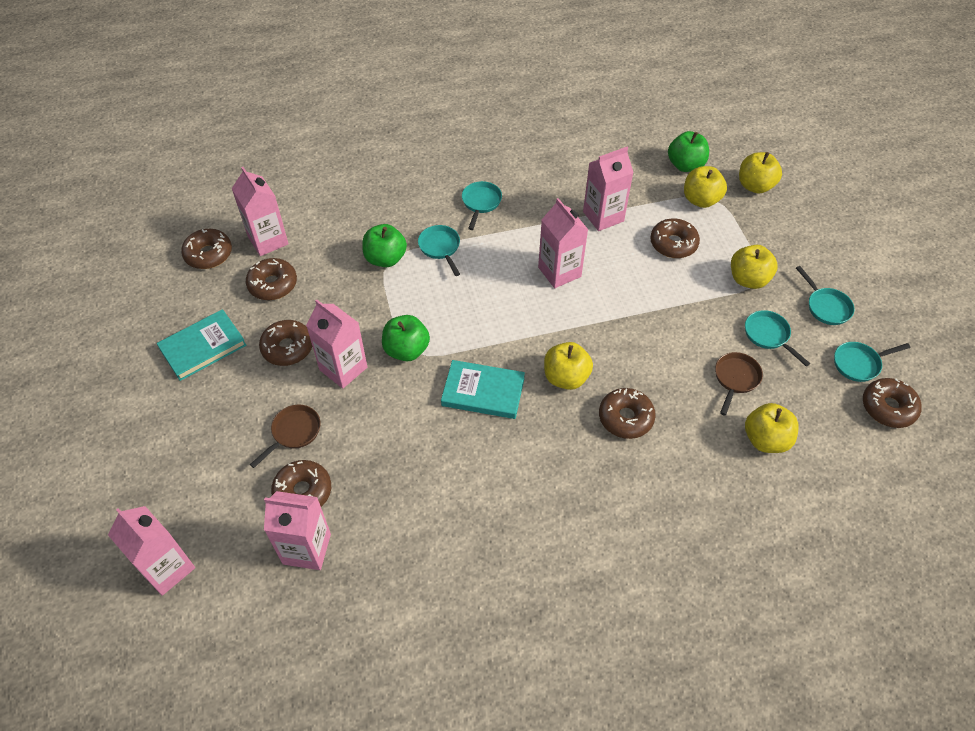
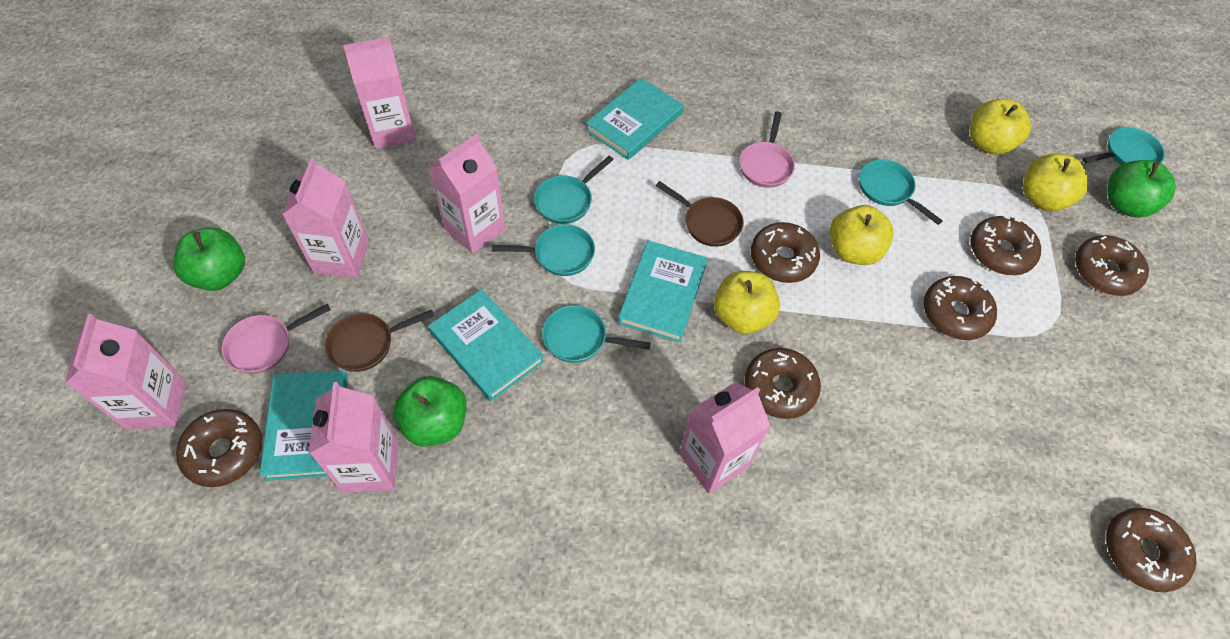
pink pan: 0 -> 2
turquoise book: 2 -> 4
yellow apple: 5 -> 4

